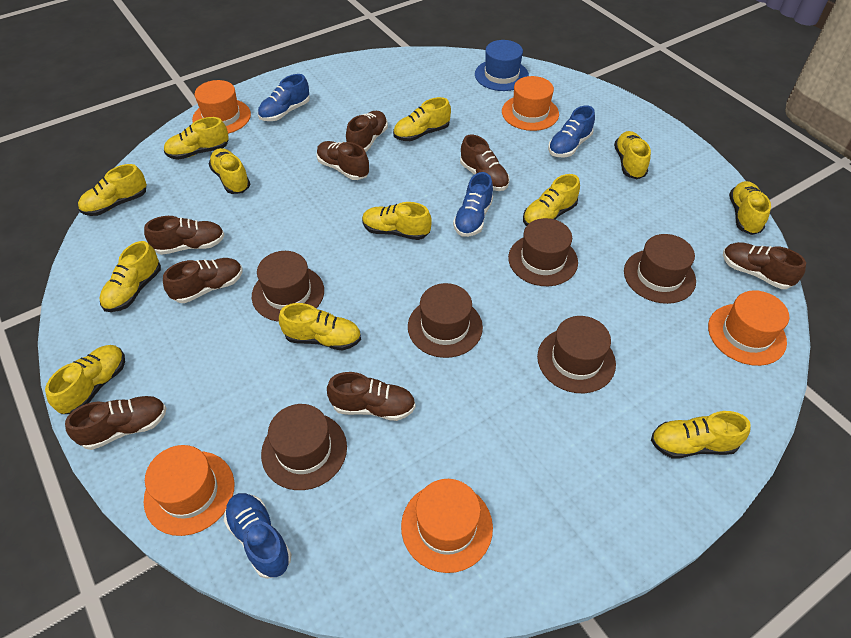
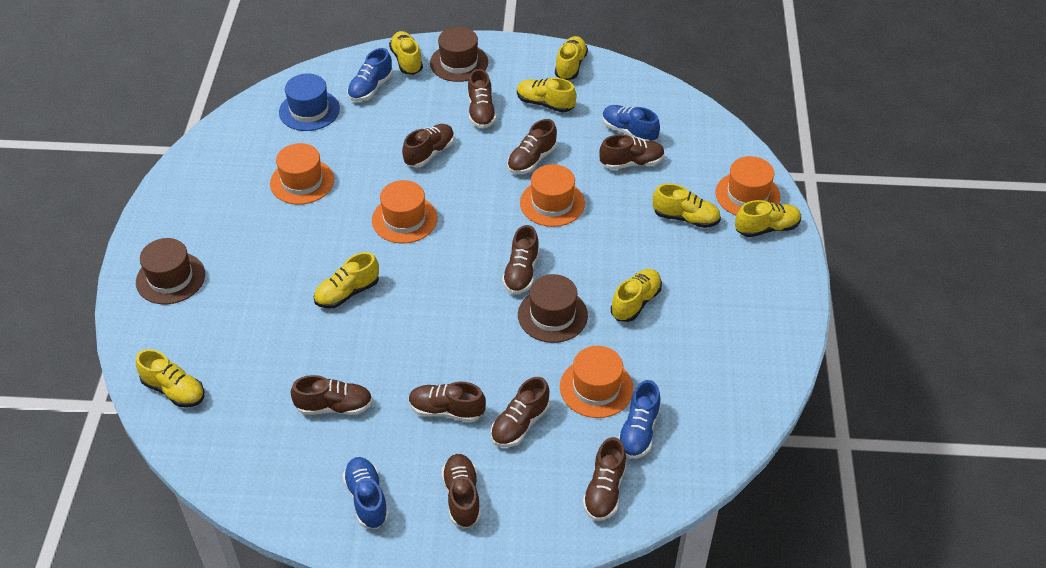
brown hat: 6 -> 3
brown shoe: 8 -> 10
yellow shoe: 12 -> 8

